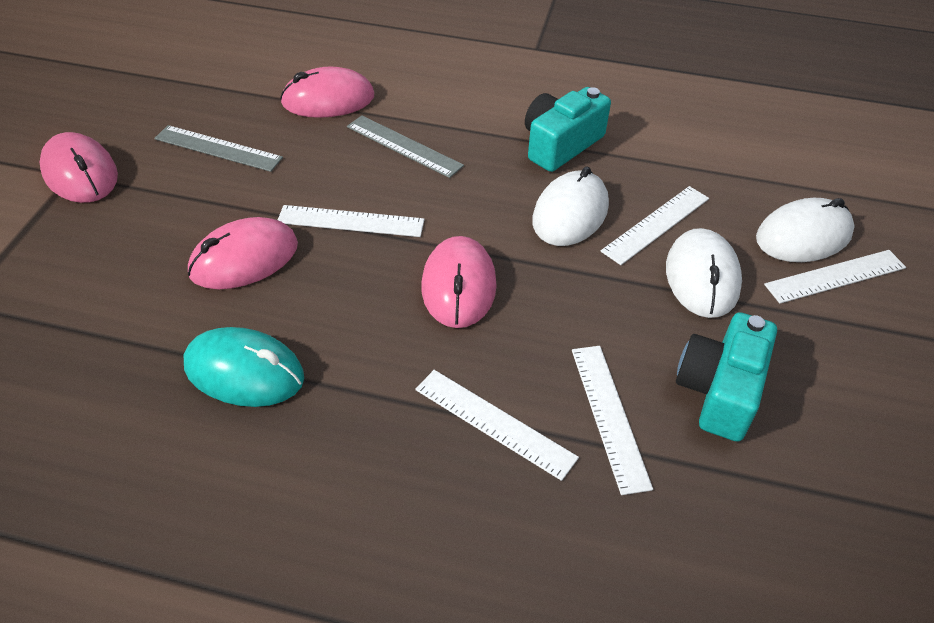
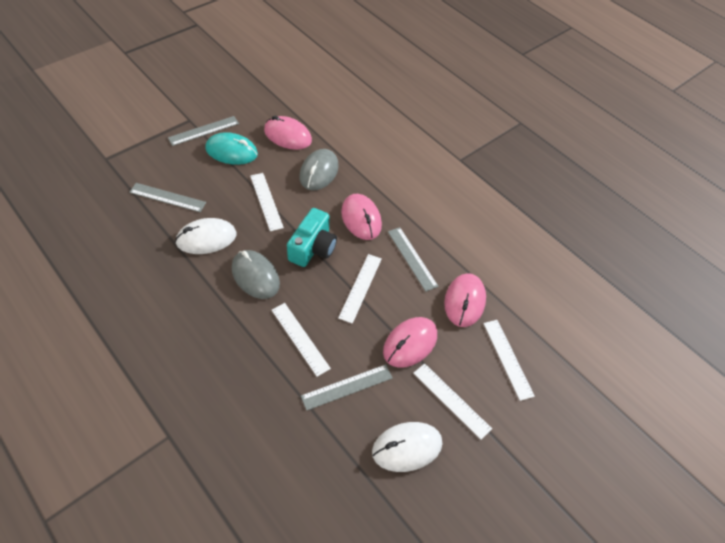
grey mouse: 0 -> 2
grey ruler: 2 -> 4
turquoise camera: 2 -> 1
white mouse: 3 -> 2

